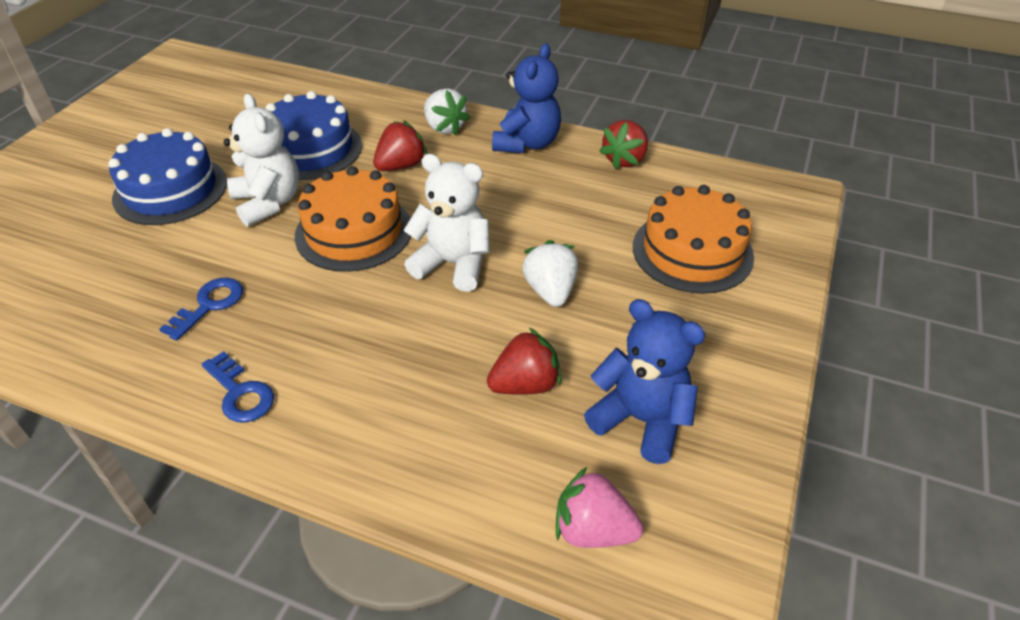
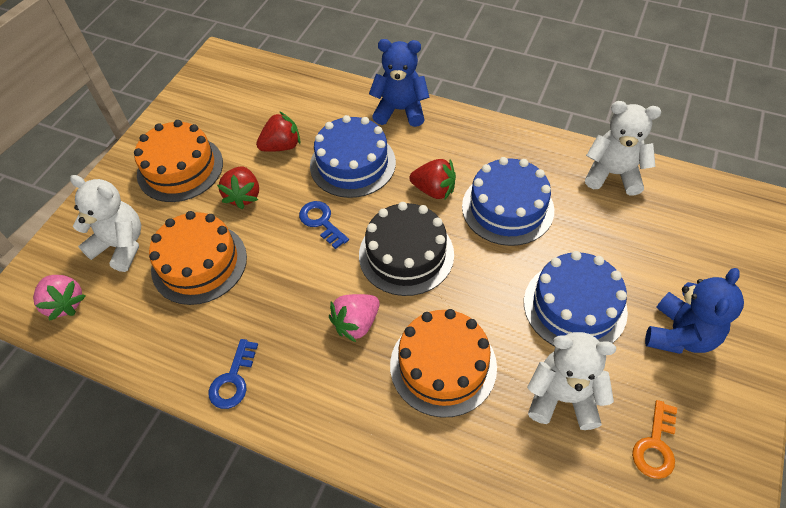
black cake: 0 -> 1
blue cake: 2 -> 3
orange cake: 2 -> 3
orange key: 0 -> 1
pink strawberry: 1 -> 2
white strawberry: 2 -> 0
white teddy bear: 2 -> 3

